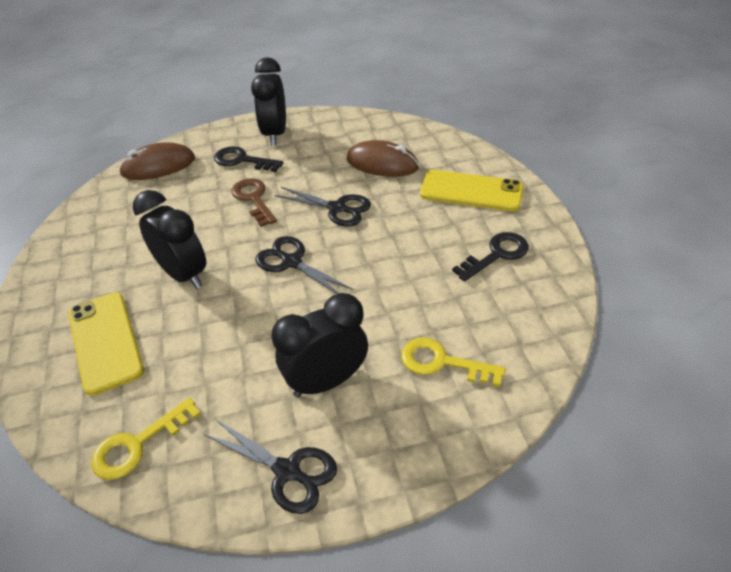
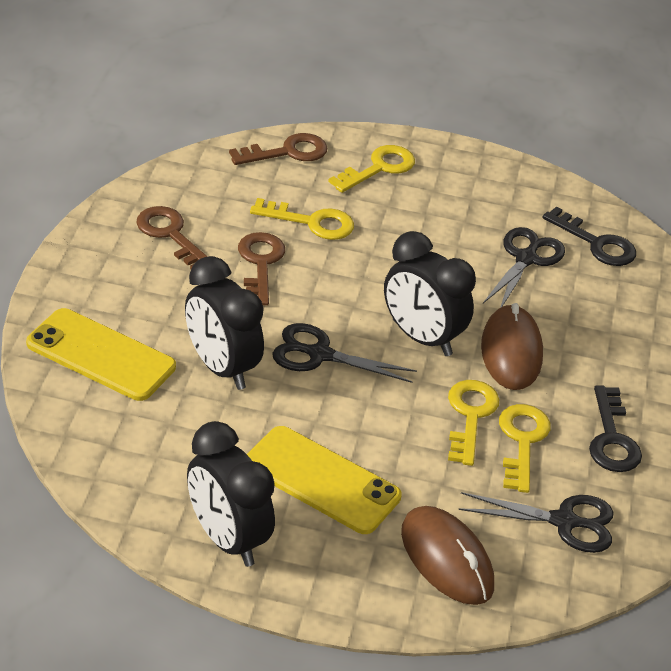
brown key: 1 -> 3
yellow key: 2 -> 4

